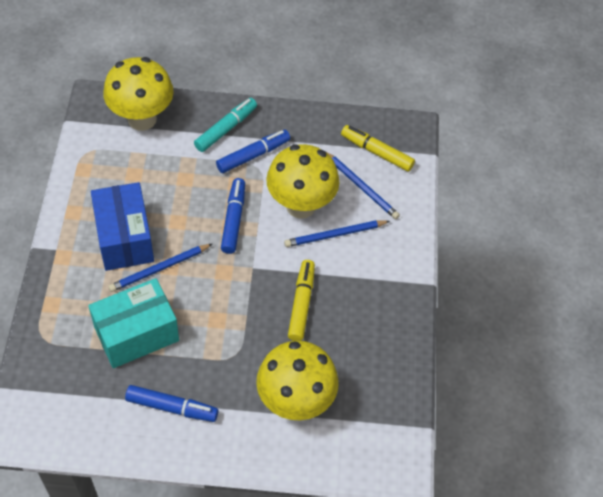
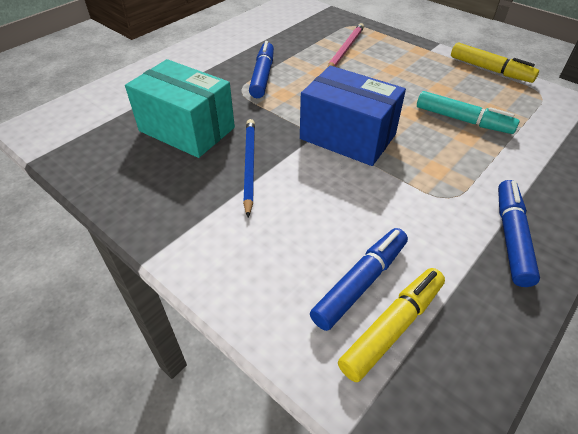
blue pencil: 3 -> 1
pink pencil: 0 -> 1
yellow mushroom: 3 -> 0

